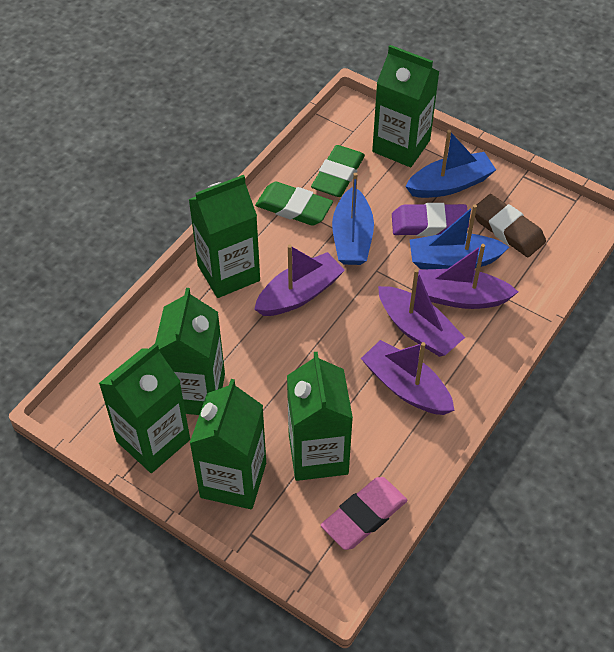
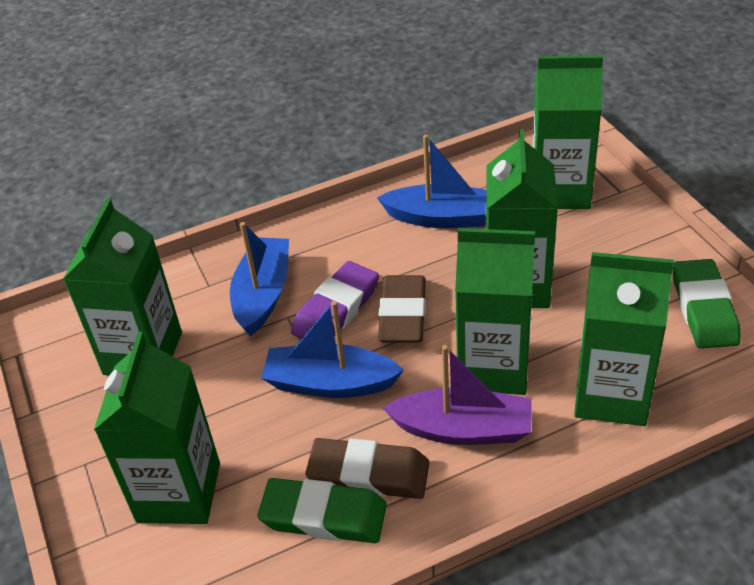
brown eraser: 1 -> 2
pink eraser: 1 -> 0
purple boat: 4 -> 1

